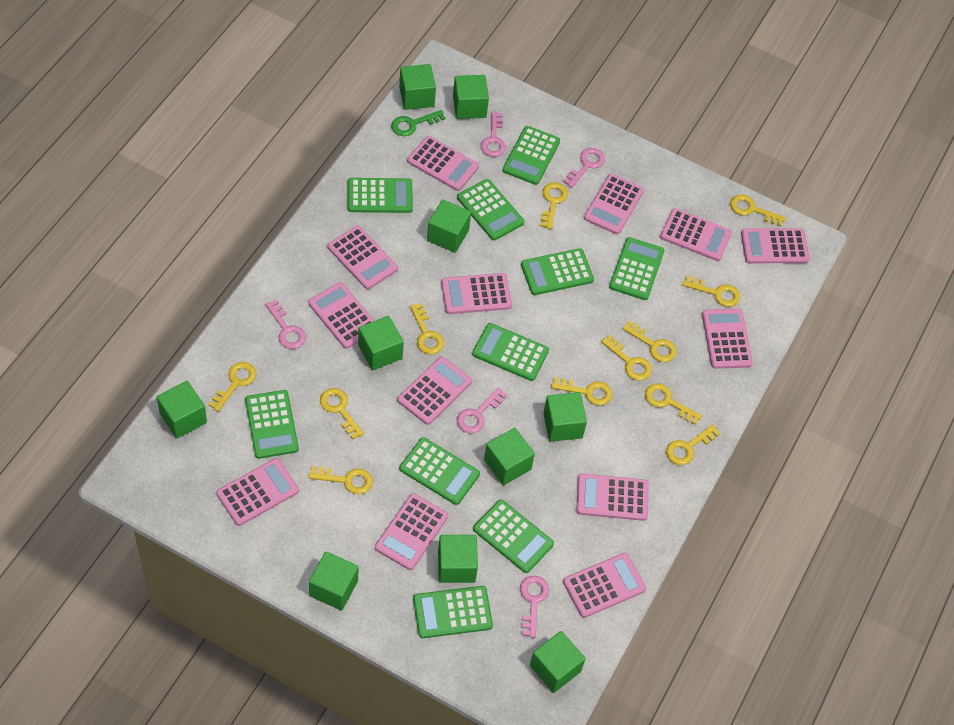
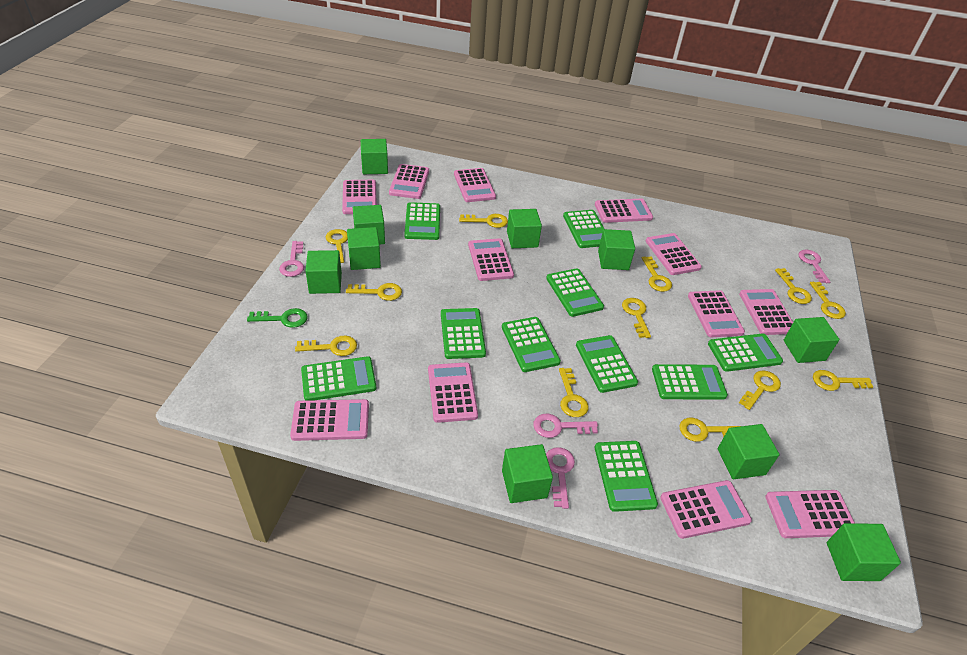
pink calculator: 13 -> 12
pink key: 5 -> 4

